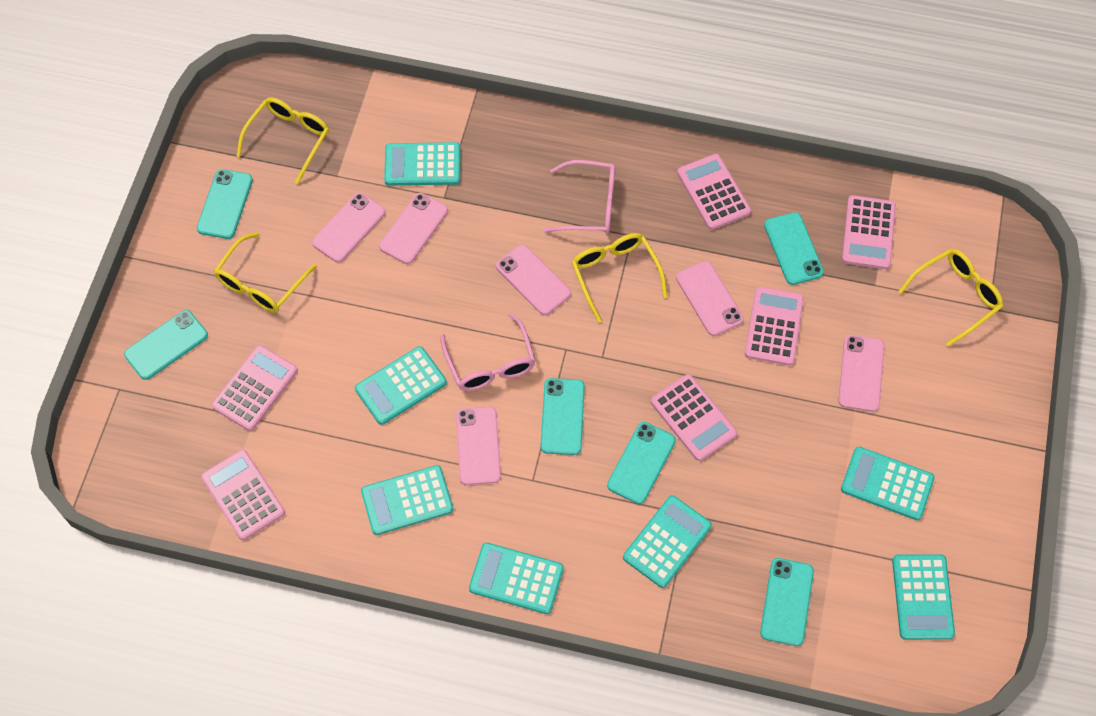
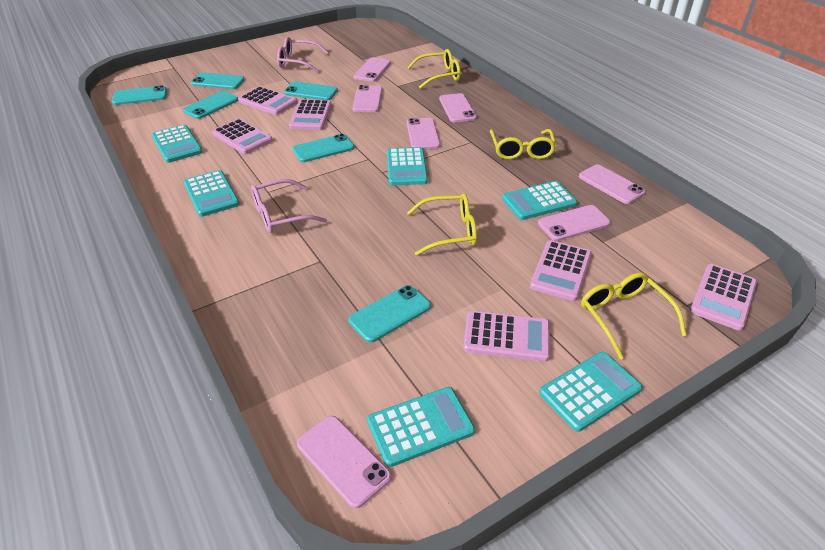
pink phone: 6 -> 7
turquoise calculator: 7 -> 6

